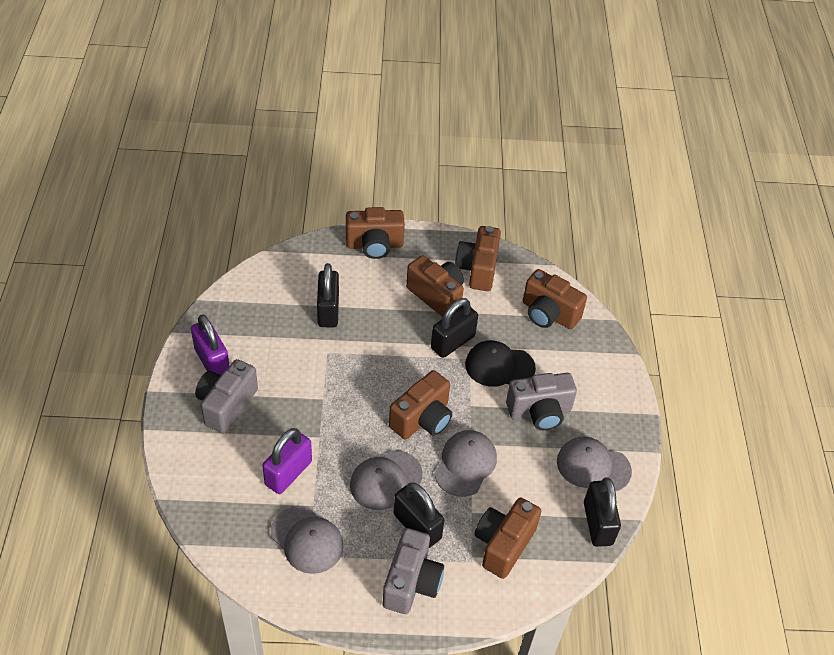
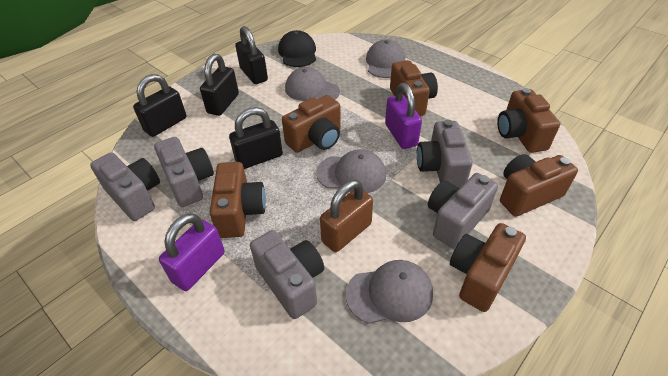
brown padlock: 0 -> 1
grey camera: 3 -> 5

